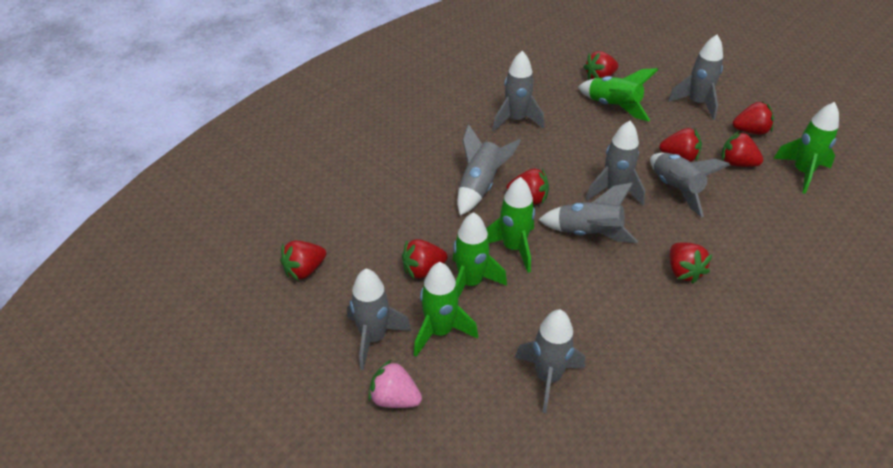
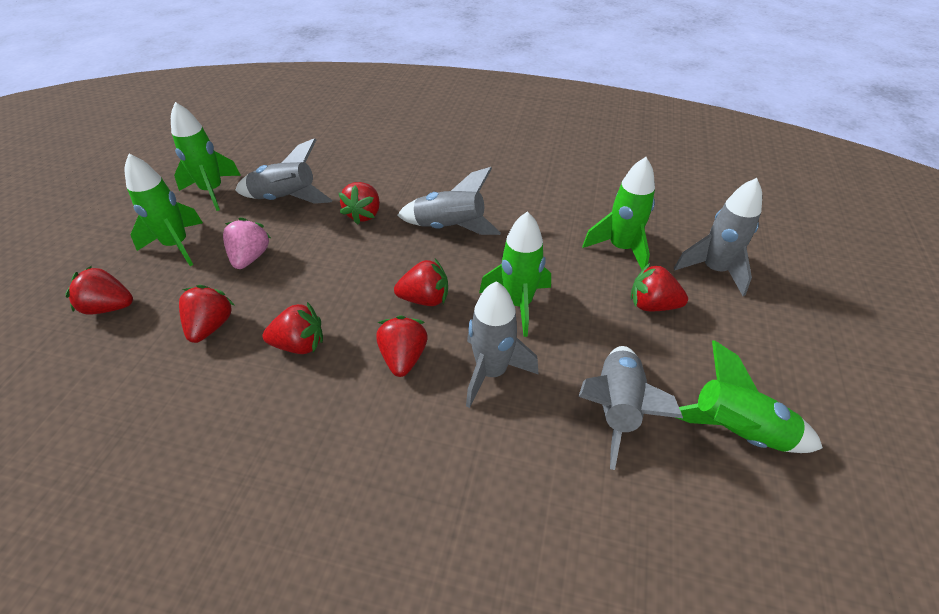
grey rocket: 8 -> 5
red strawberry: 8 -> 7

